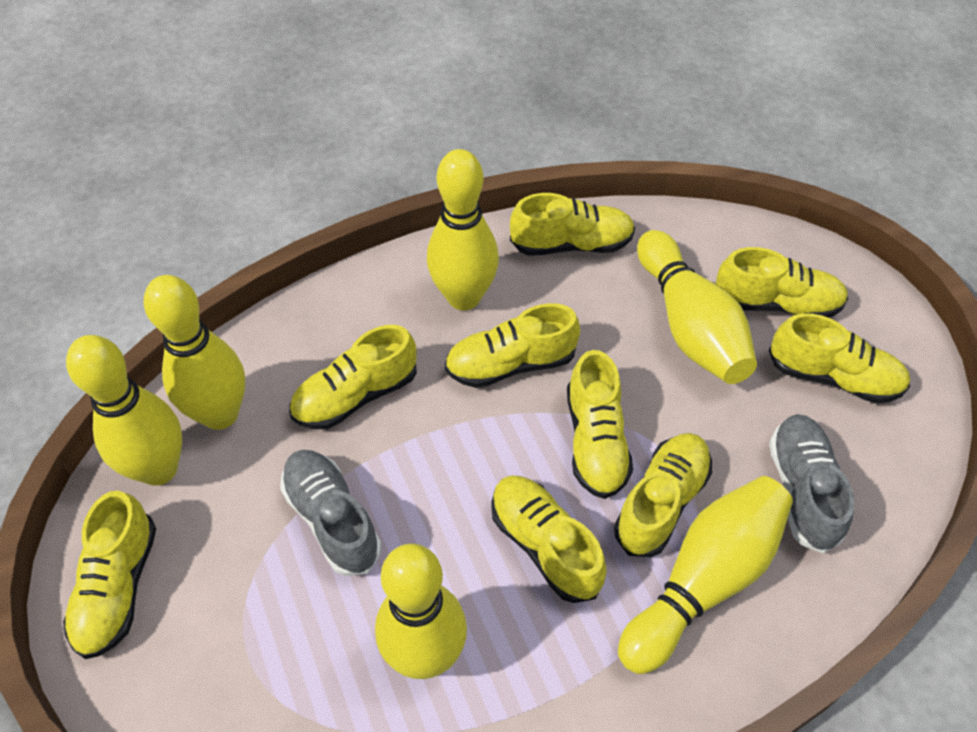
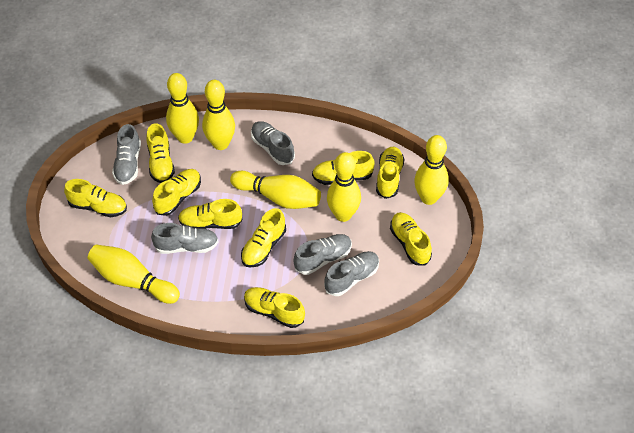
grey shoe: 2 -> 5

